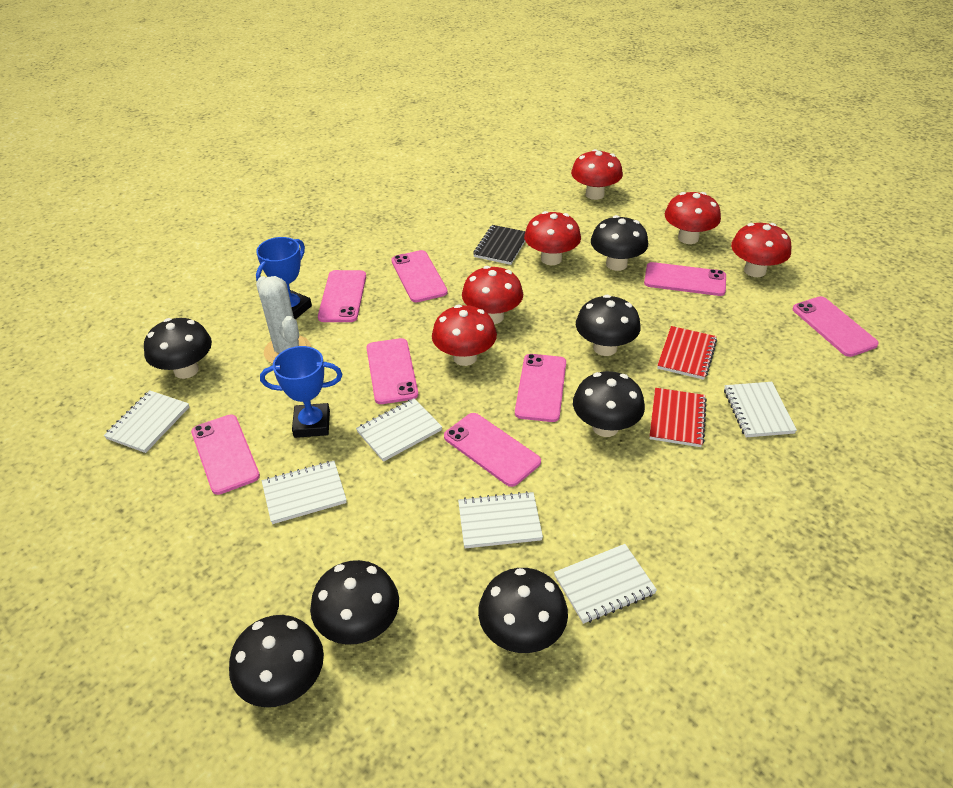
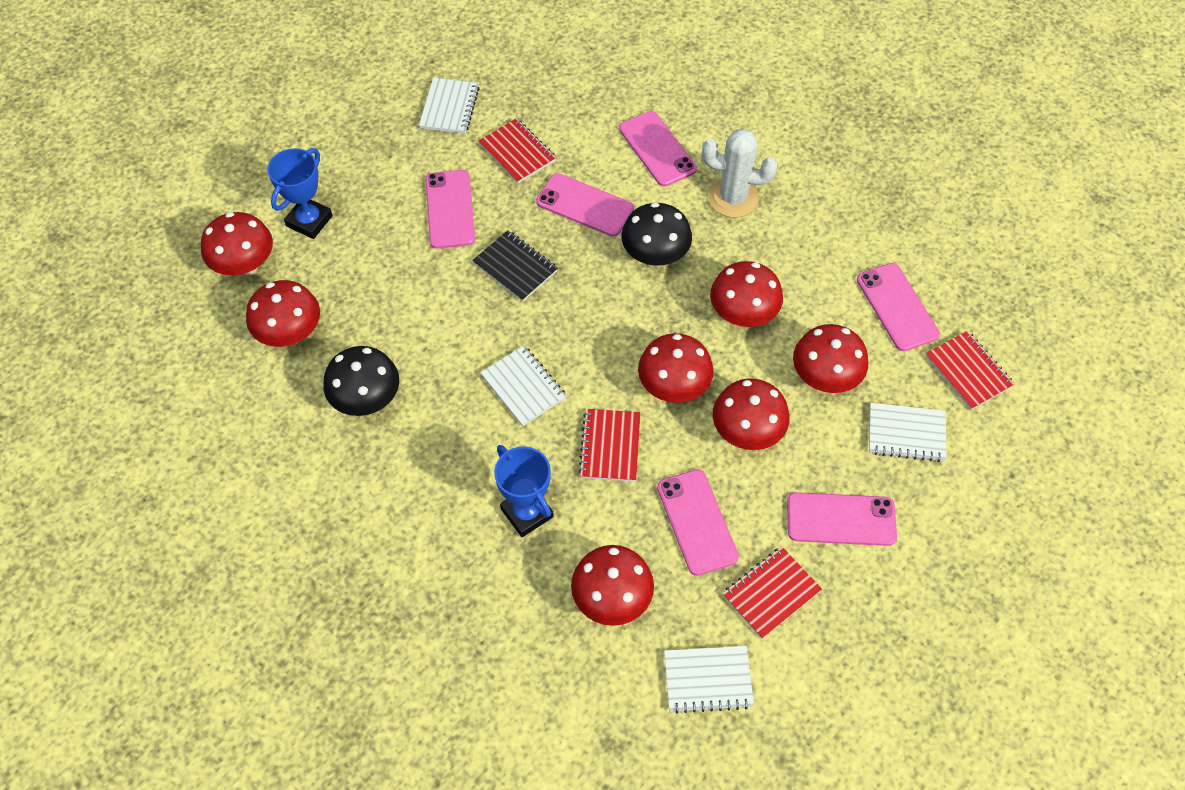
black mushroom: 7 -> 2
pink phone: 8 -> 6
red mushroom: 6 -> 7
red notebook: 2 -> 4
white notebook: 6 -> 4

